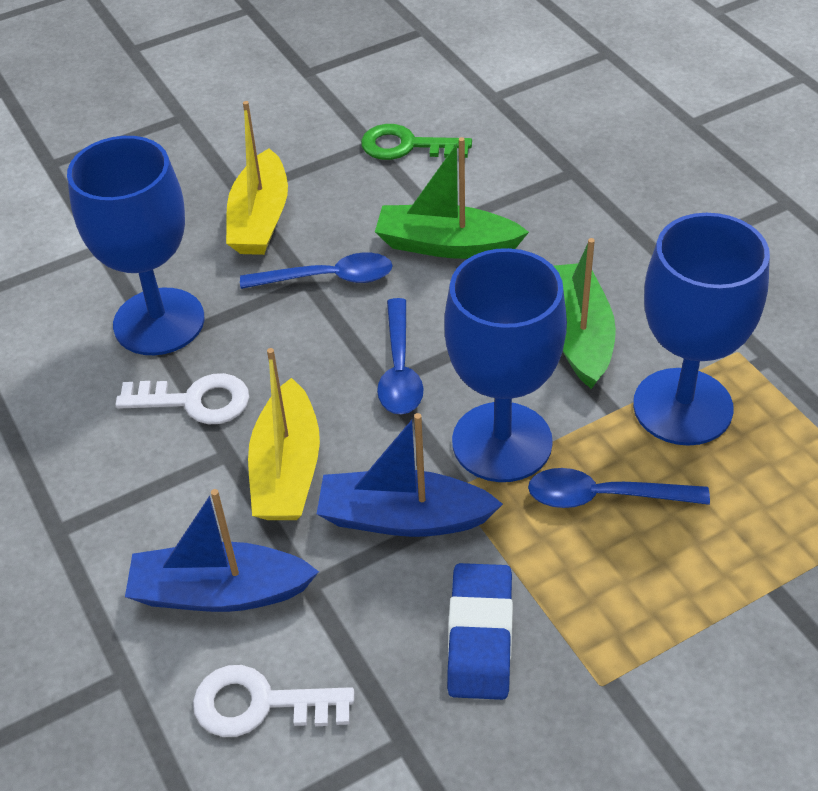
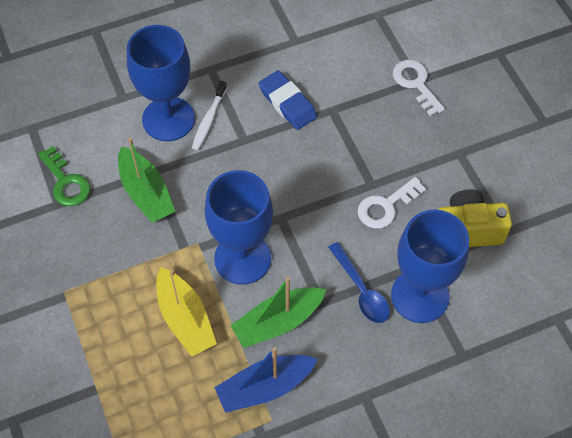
blue boat: 2 -> 1
blue spoon: 3 -> 1
white toothbrush: 0 -> 1
yellow boat: 2 -> 1
yellow camera: 0 -> 1

